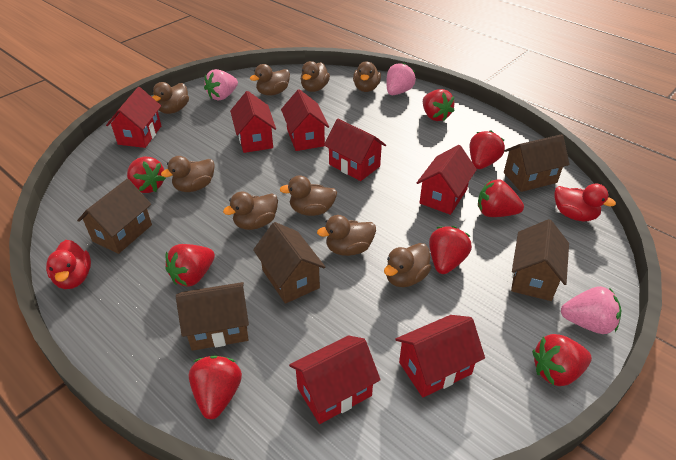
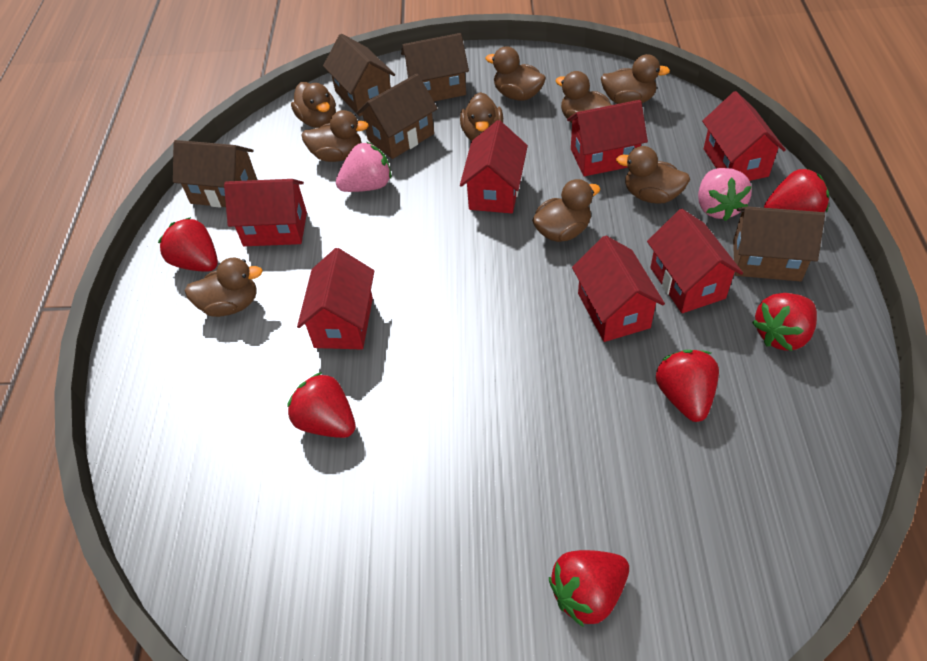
pink strawberry: 3 -> 2
red duck: 2 -> 0
red strawberry: 8 -> 6

